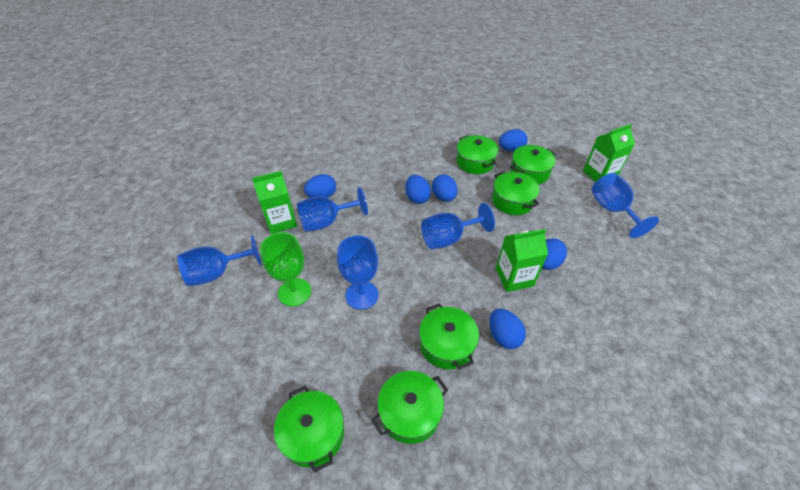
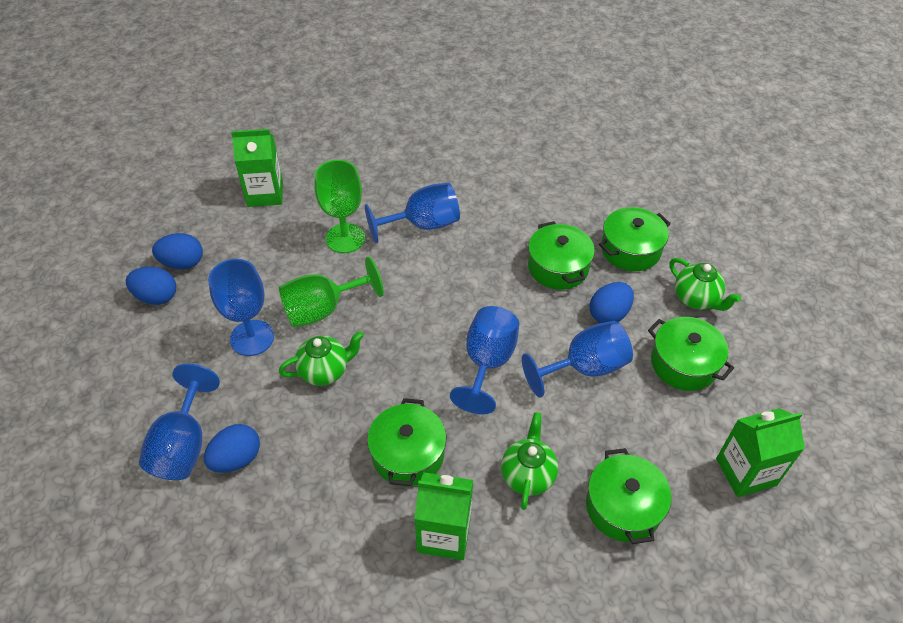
blue egg: 6 -> 4
green goblet: 1 -> 2
green pot: 6 -> 5
green teapot: 0 -> 3

